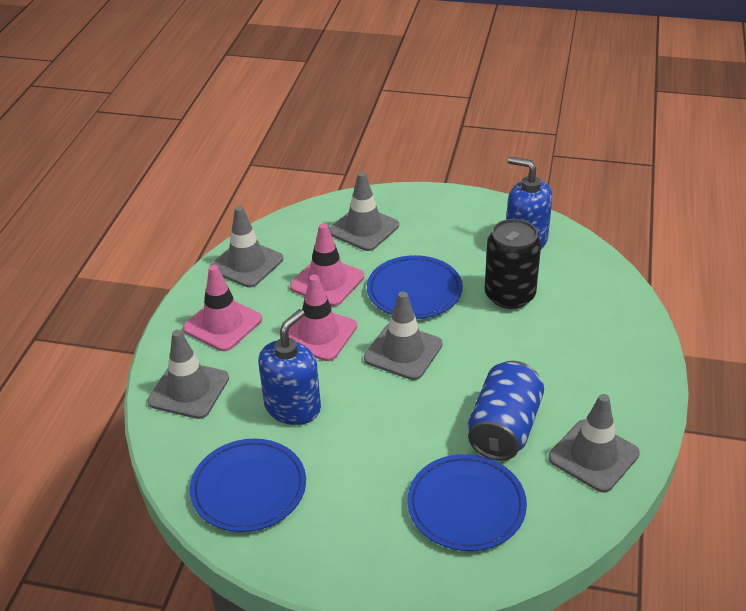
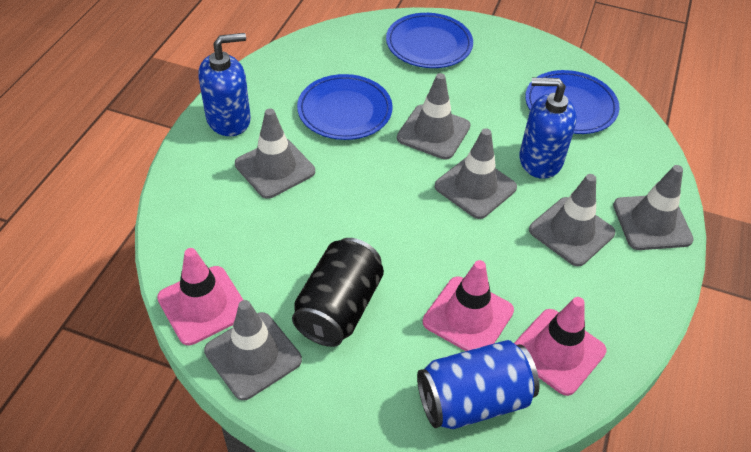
grey traffic cone: 5 -> 6

